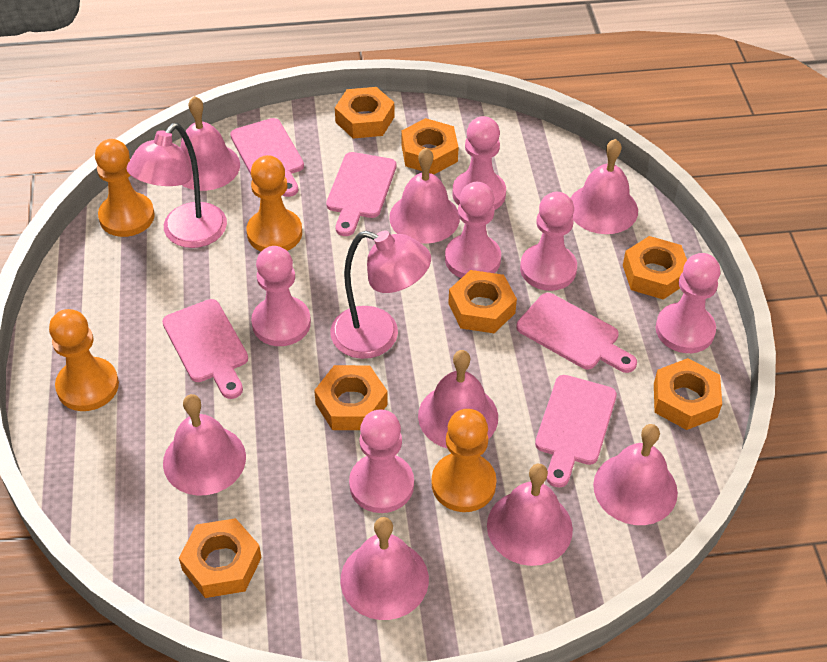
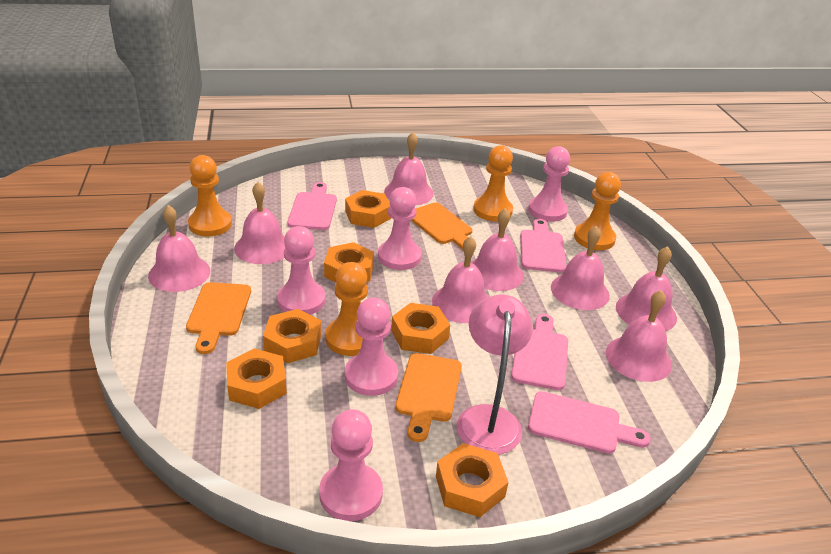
orange cutting board: 0 -> 3
orange nut: 7 -> 6
pink cutting board: 5 -> 4
pink lamp: 2 -> 1
pink pawn: 6 -> 5

